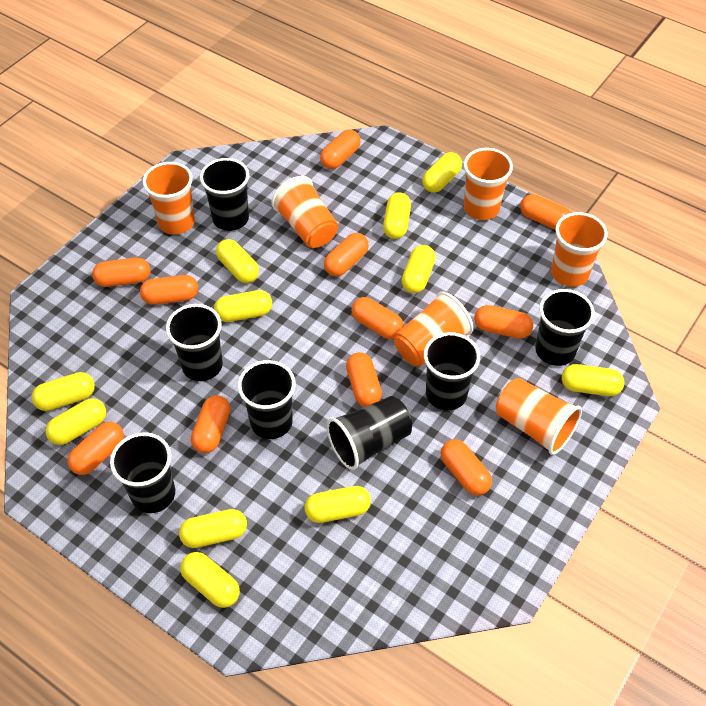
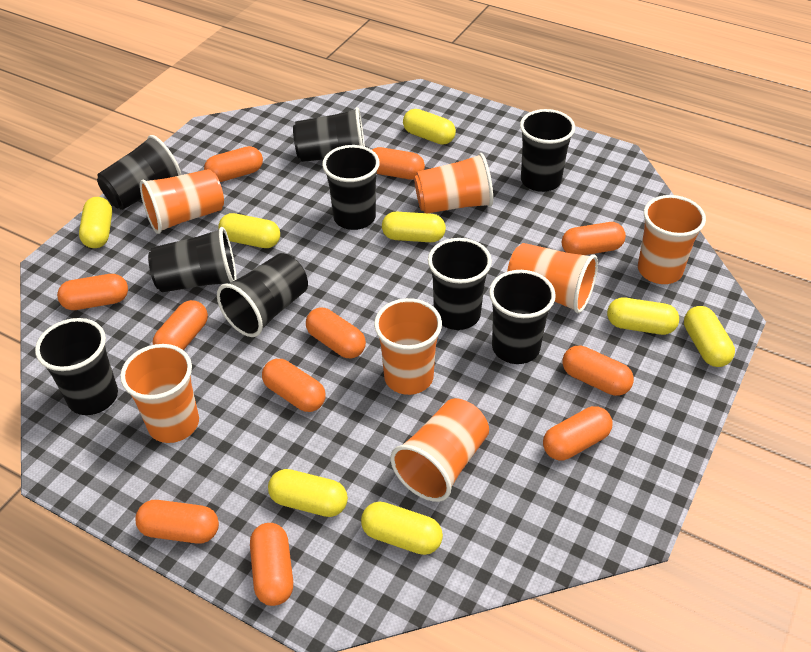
black cup: 7 -> 9
orange cup: 6 -> 7
yellow capsule: 11 -> 8

